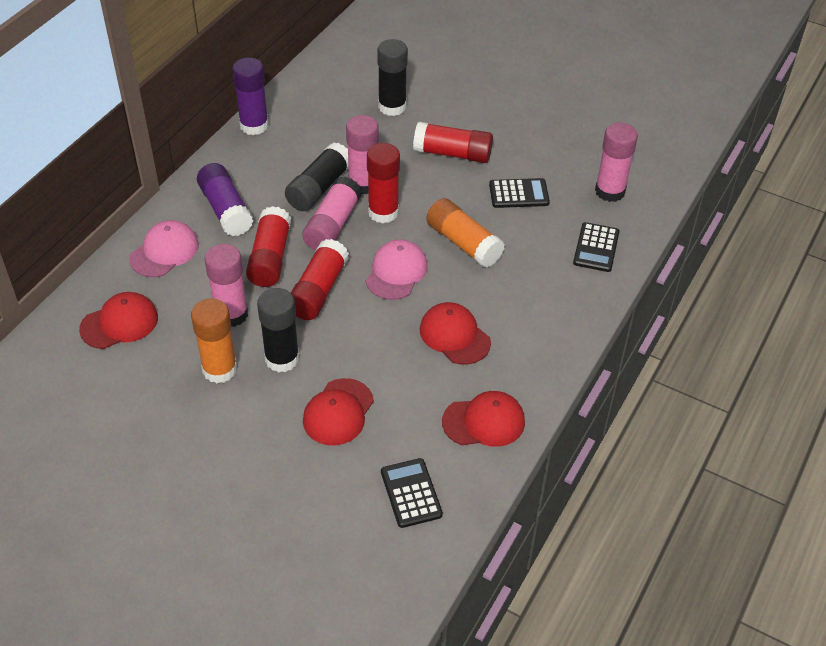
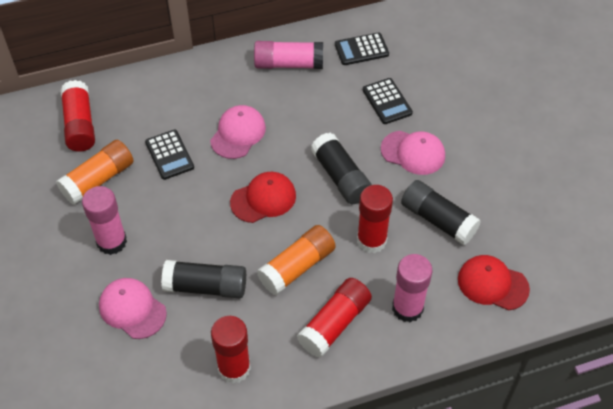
pink cap: 2 -> 3
pink glue stick: 4 -> 3
purple glue stick: 2 -> 0
red cap: 4 -> 2

